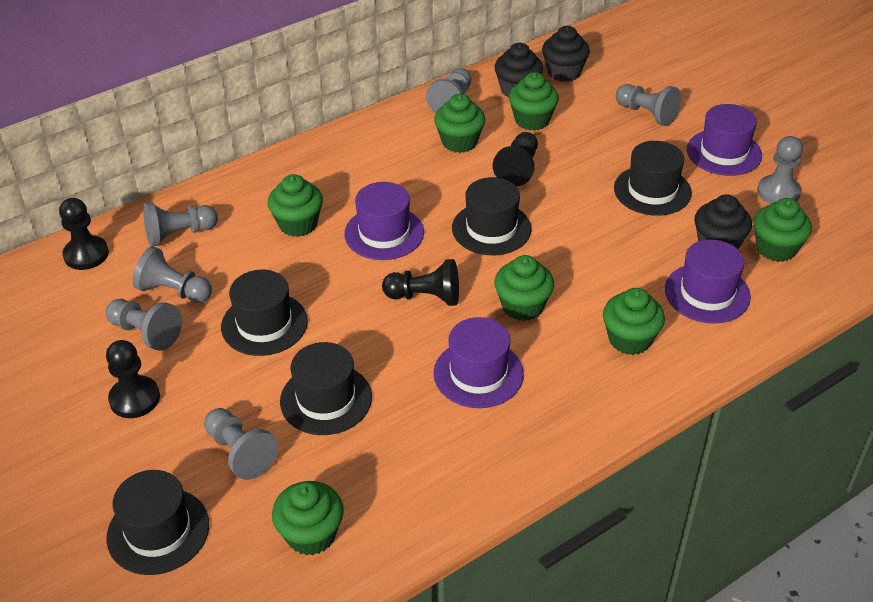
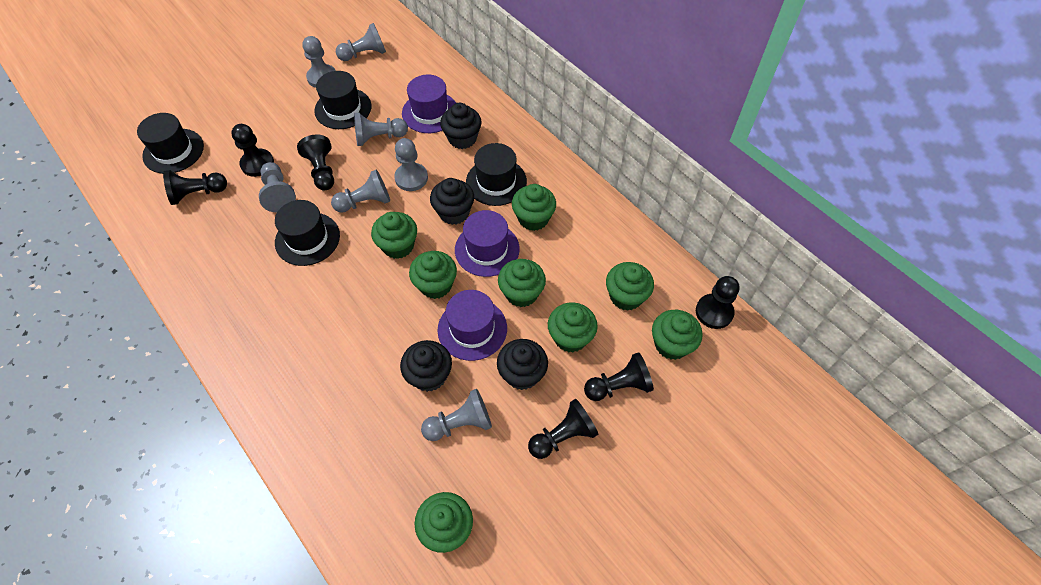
black cupcake: 3 -> 4
black hat: 5 -> 4
black pawn: 4 -> 6
green cupcake: 7 -> 8
purple hat: 4 -> 3

